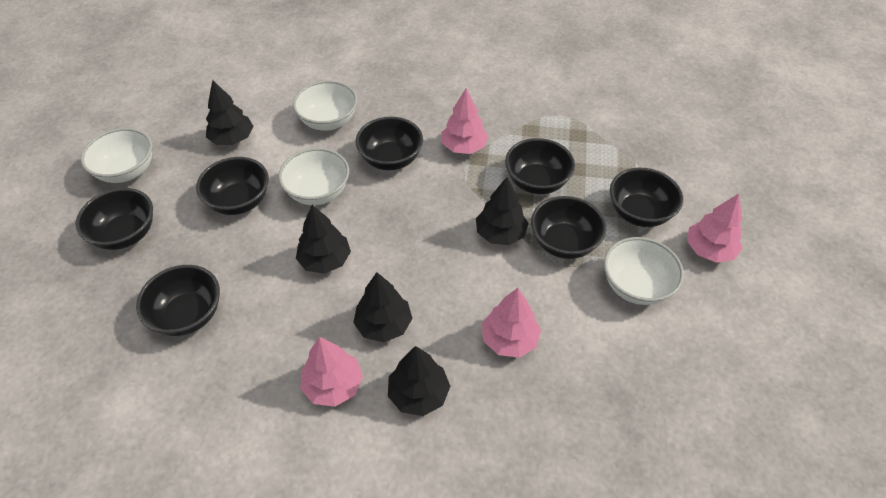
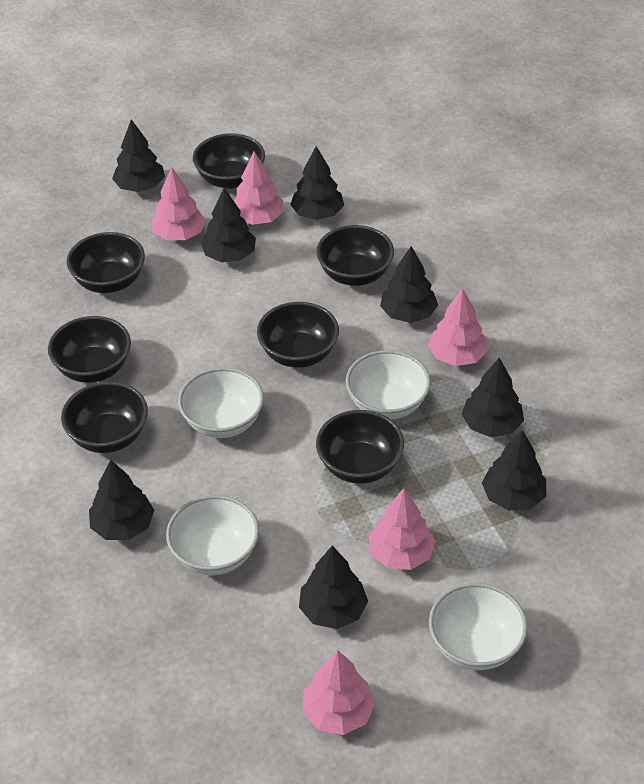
black tree: 5 -> 8
pink tree: 4 -> 5

